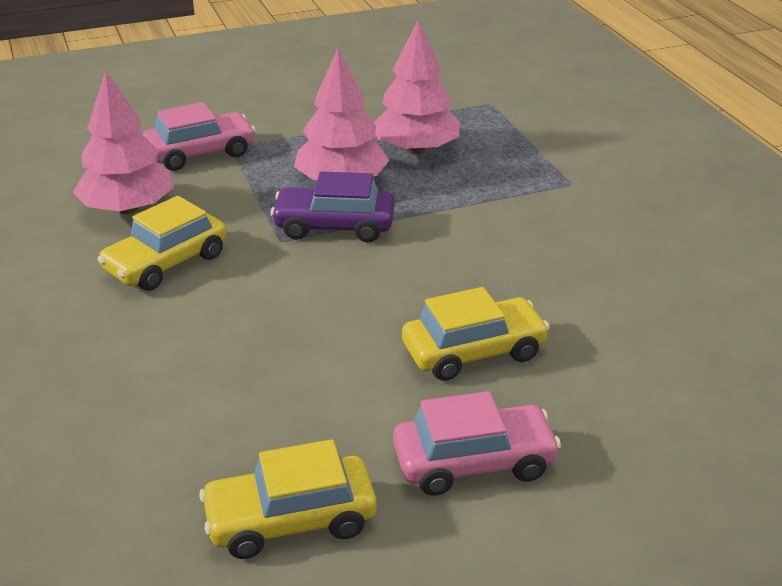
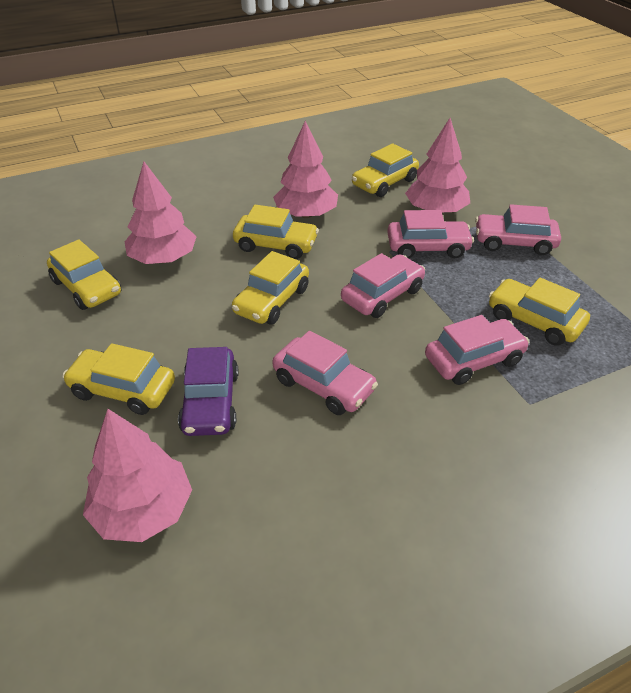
pink car: 2 -> 5
pink tree: 3 -> 4
yellow car: 3 -> 6

